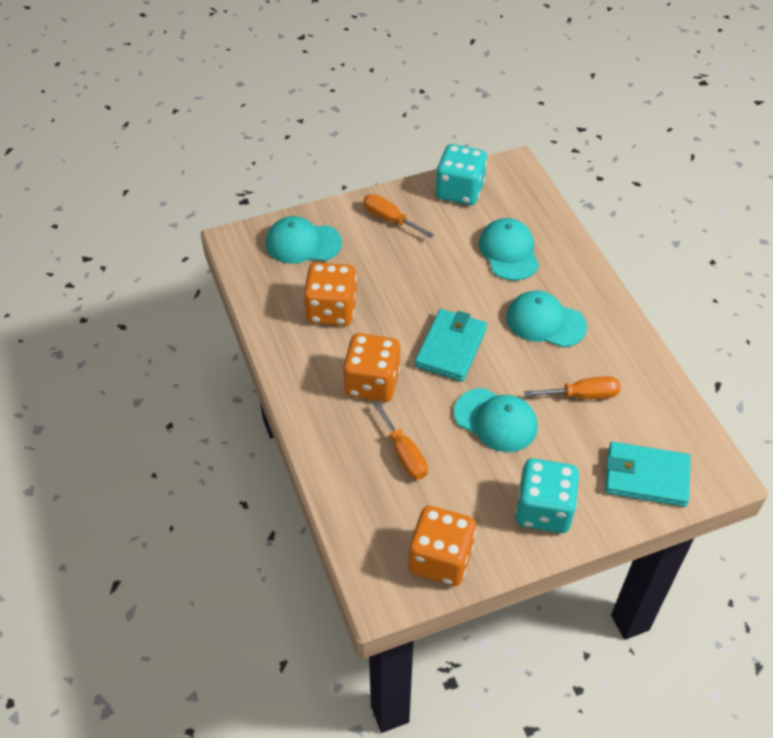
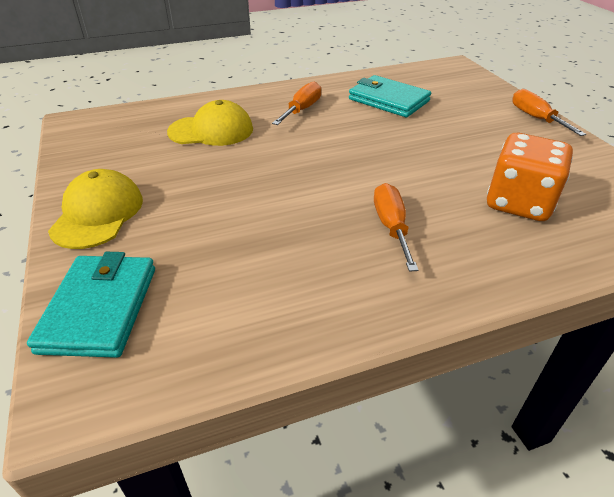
orange dice: 3 -> 1
turquoise cap: 4 -> 0
turquoise dice: 2 -> 0
yellow cap: 0 -> 2

